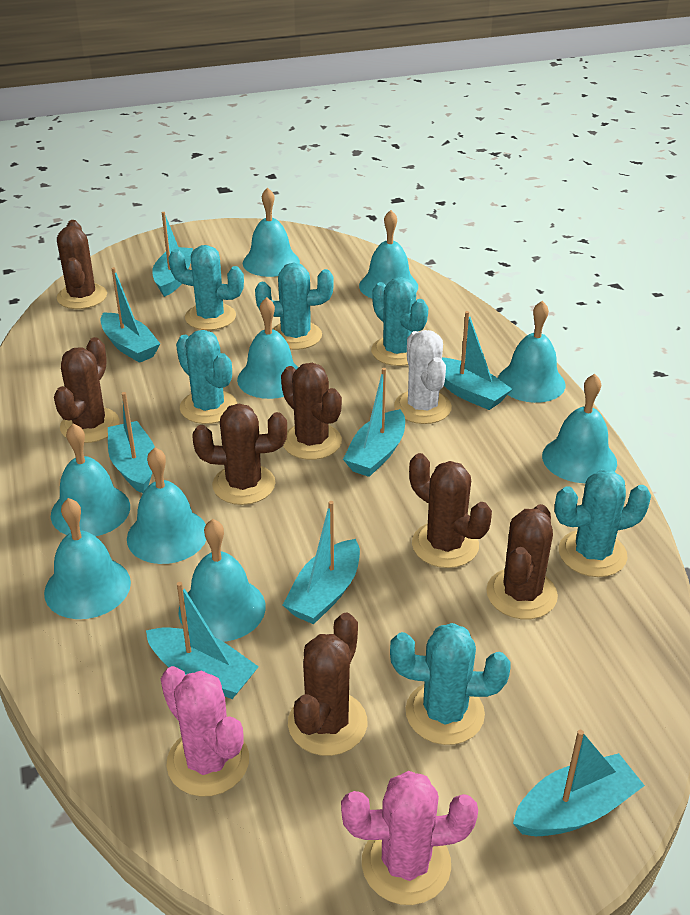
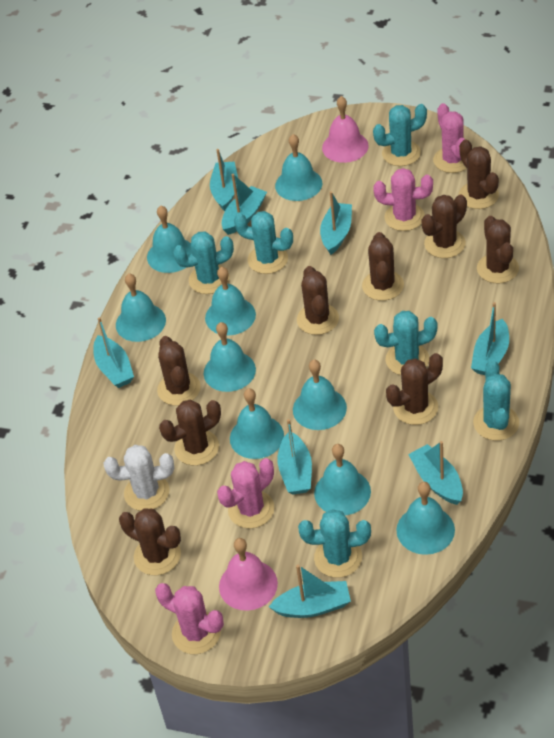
brown cactus: 7 -> 9
pink bell: 0 -> 2
pink cactus: 2 -> 4

